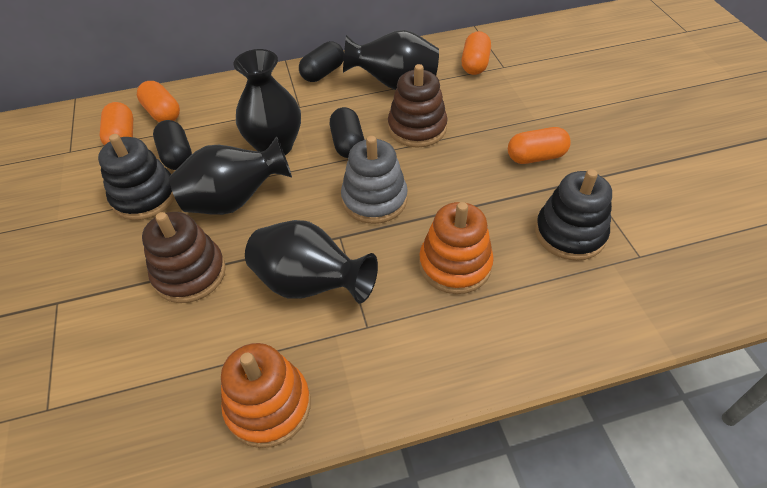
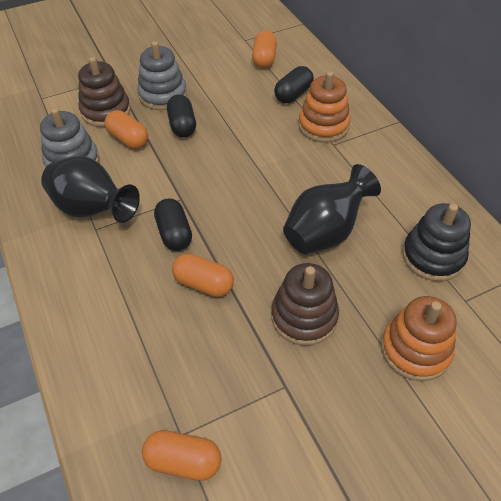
black stacking toy: 2 -> 1
black vase: 4 -> 2
grey stacking toy: 1 -> 2

